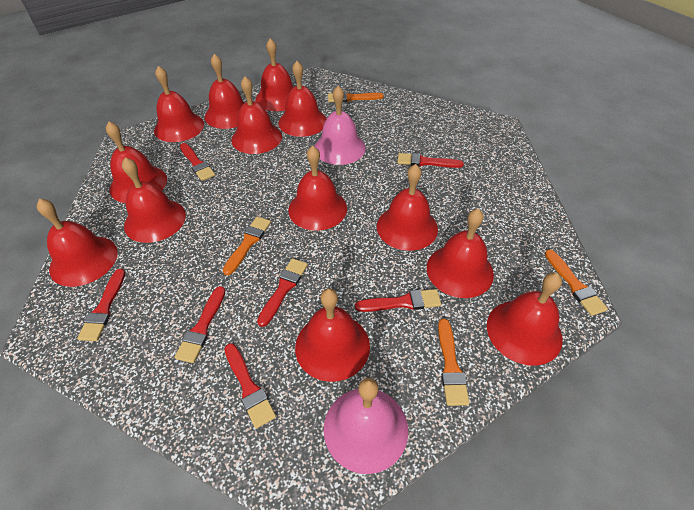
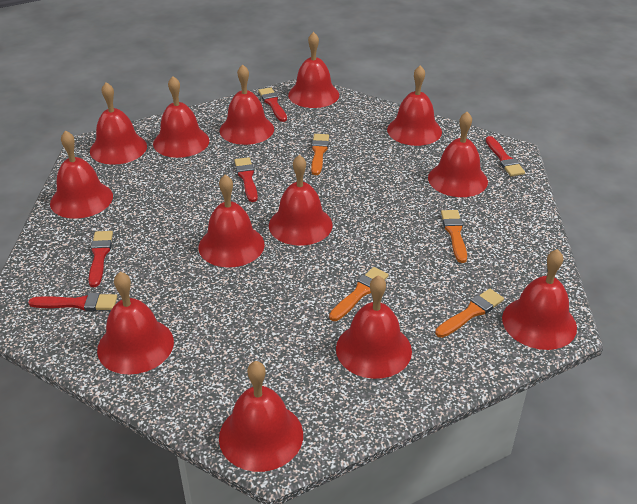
pink bell: 2 -> 0
red brush: 7 -> 5

